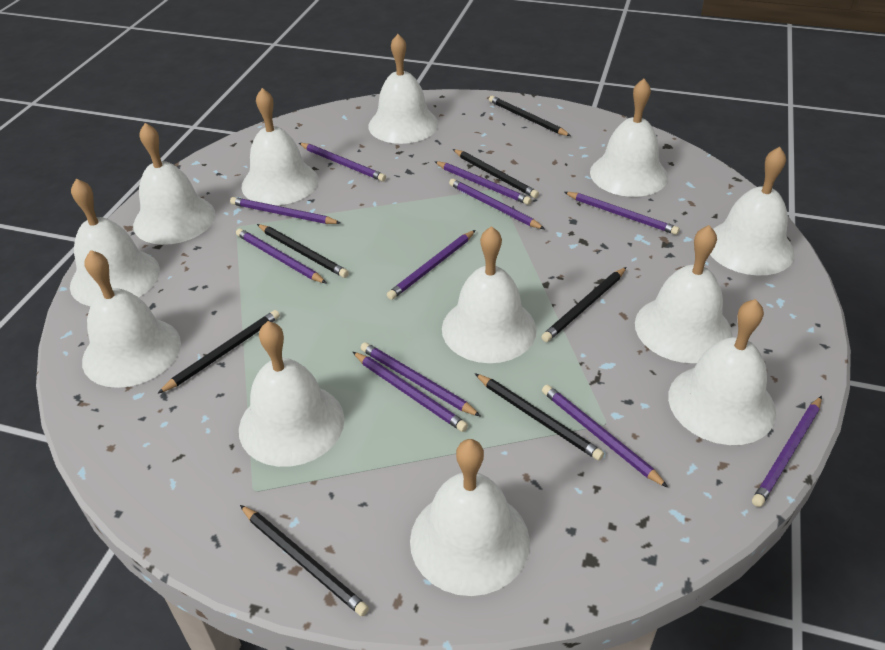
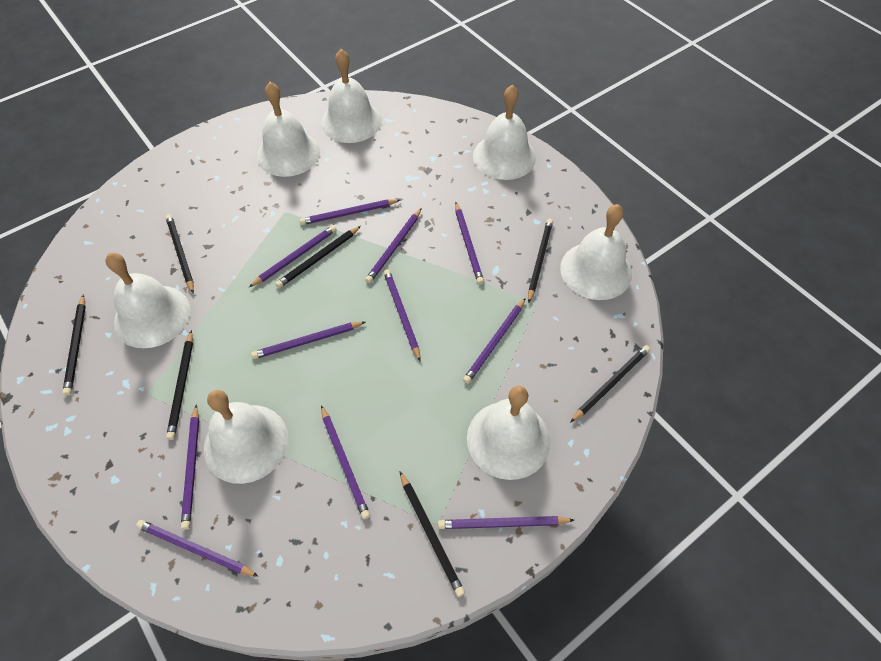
white bell: 12 -> 7

